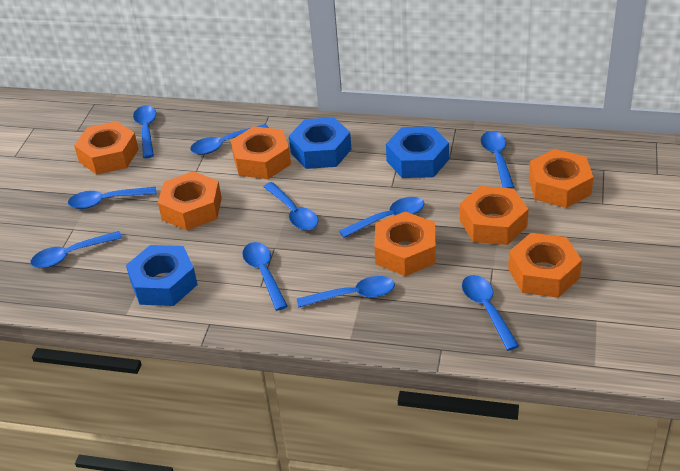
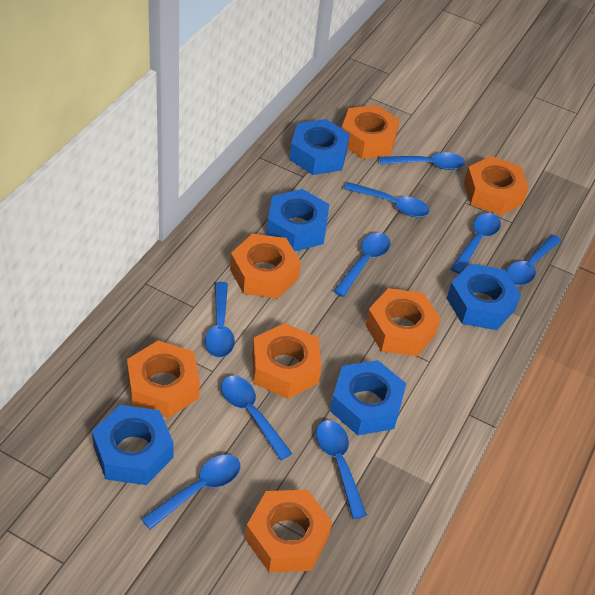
blue nut: 3 -> 5
blue spoon: 10 -> 9

